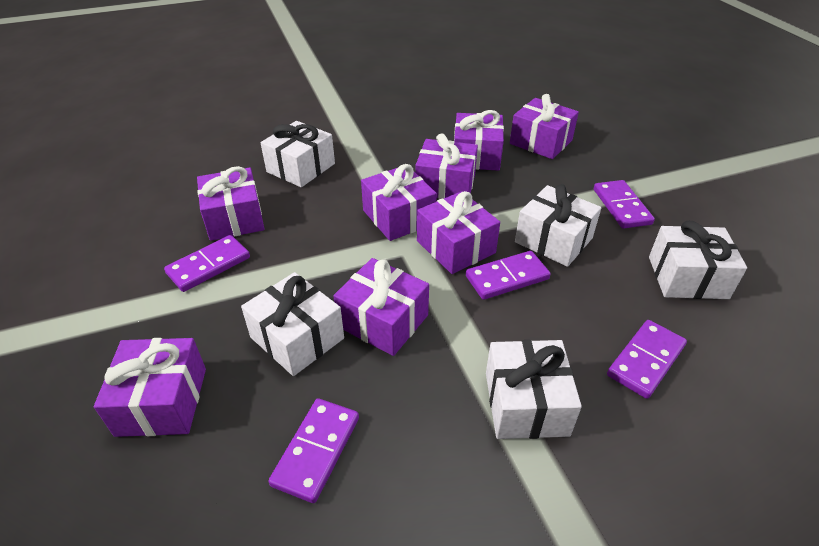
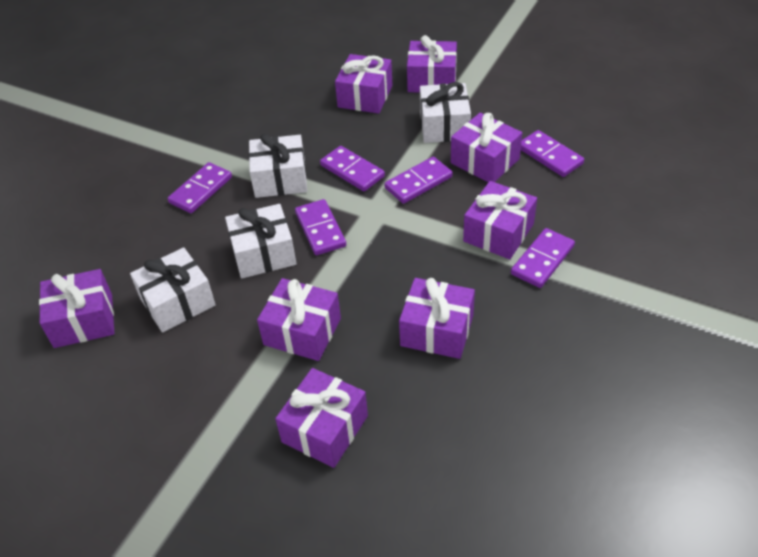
purple domino: 5 -> 6
white gift: 5 -> 4

